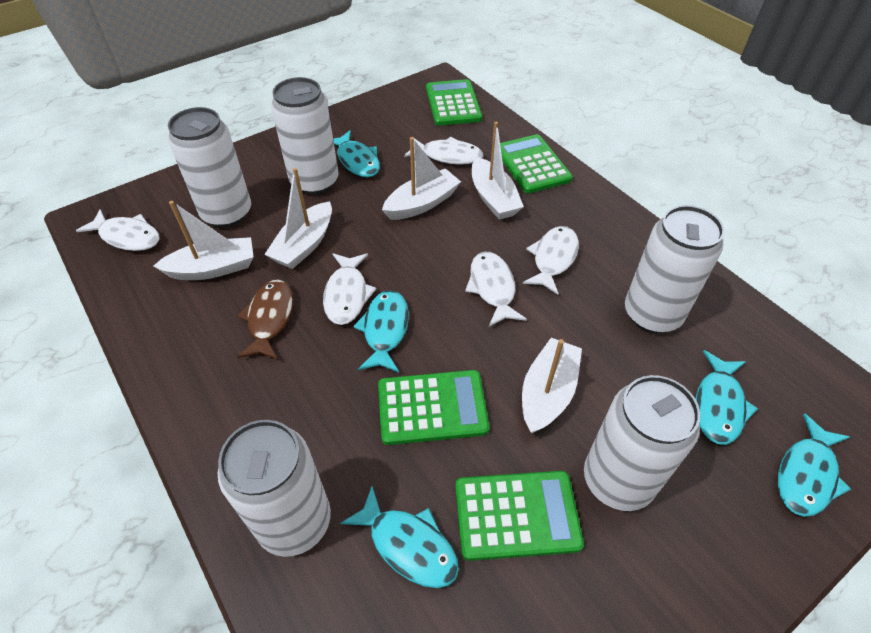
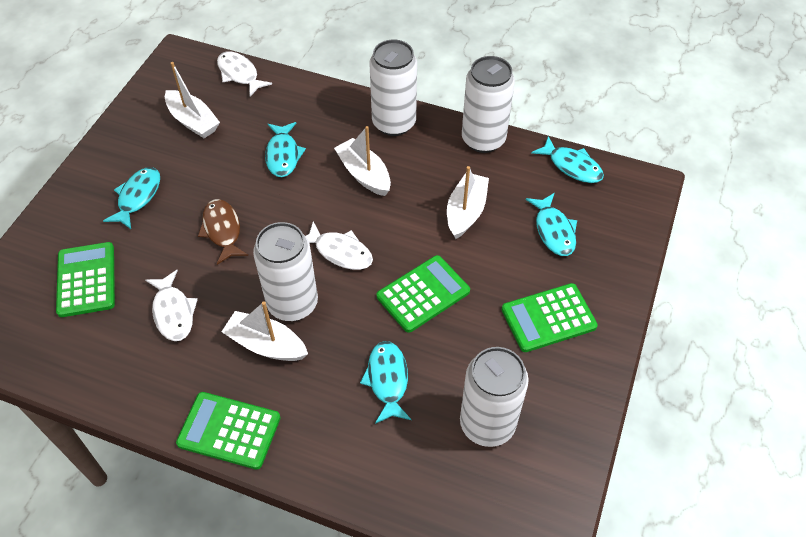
white boat: 5 -> 4
white can: 5 -> 4
white fish: 5 -> 3

